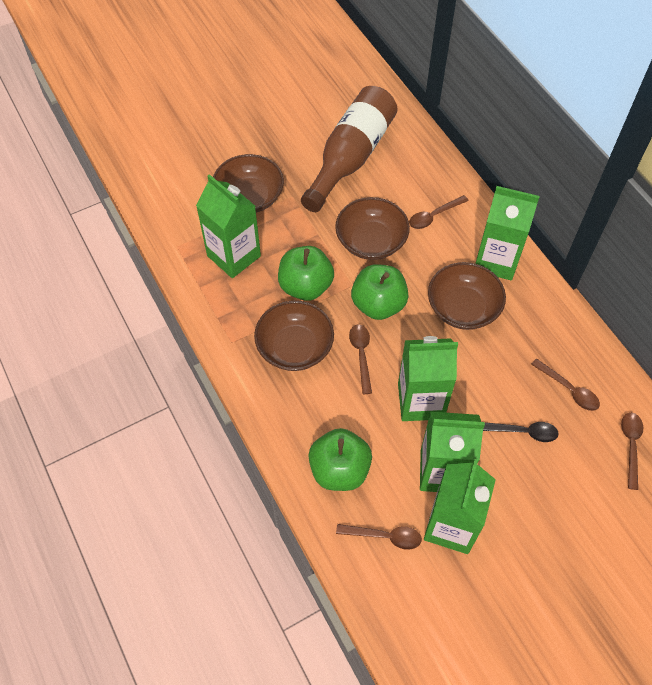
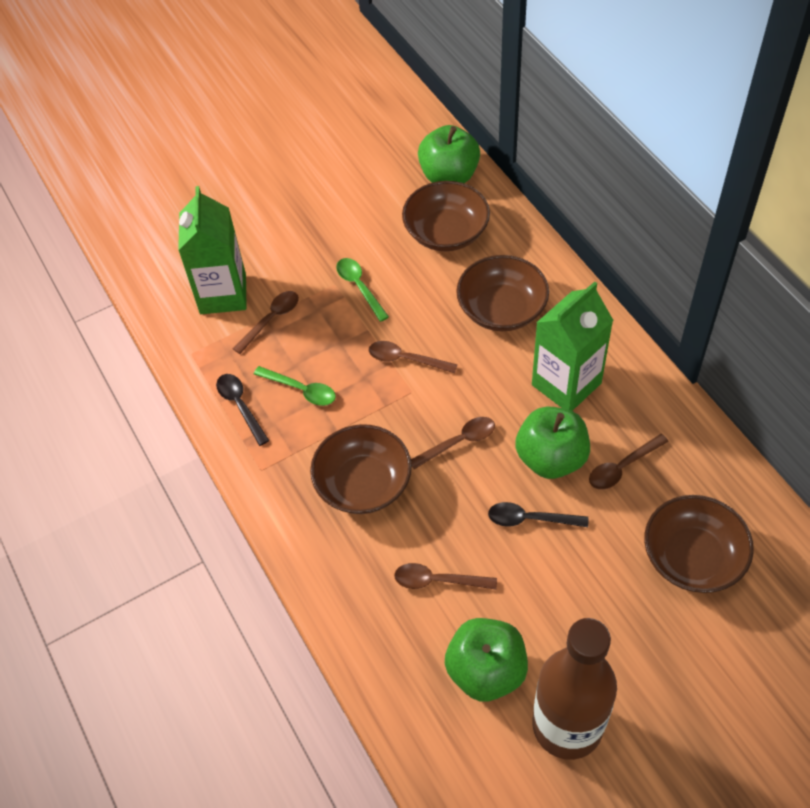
black spoon: 1 -> 2
green carton: 5 -> 2
green spoon: 0 -> 2

